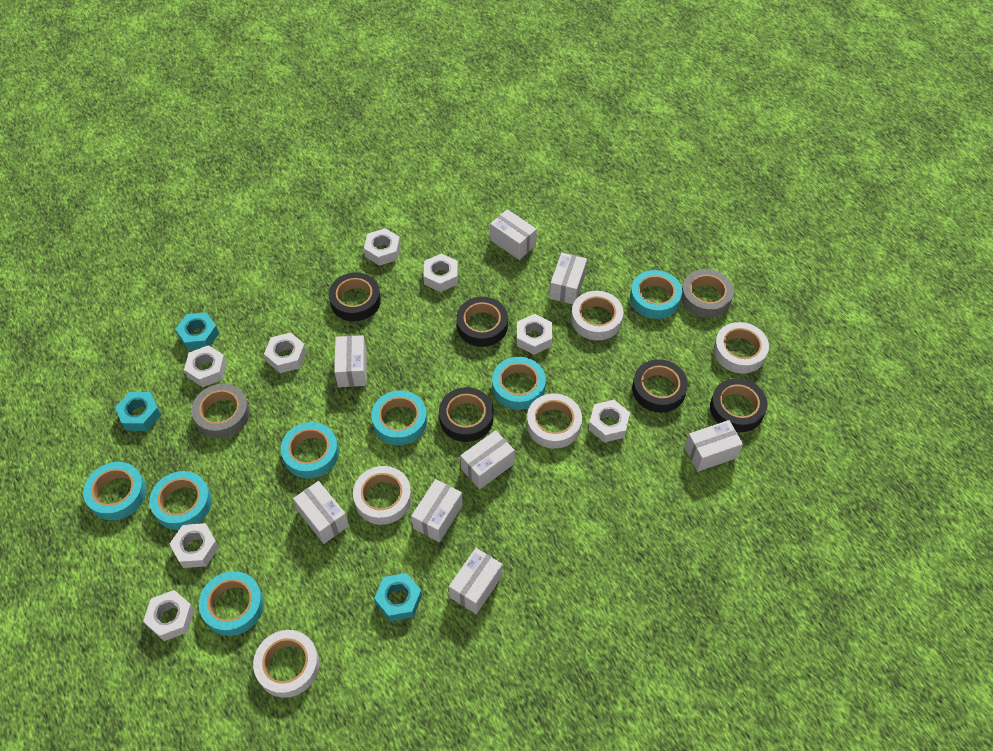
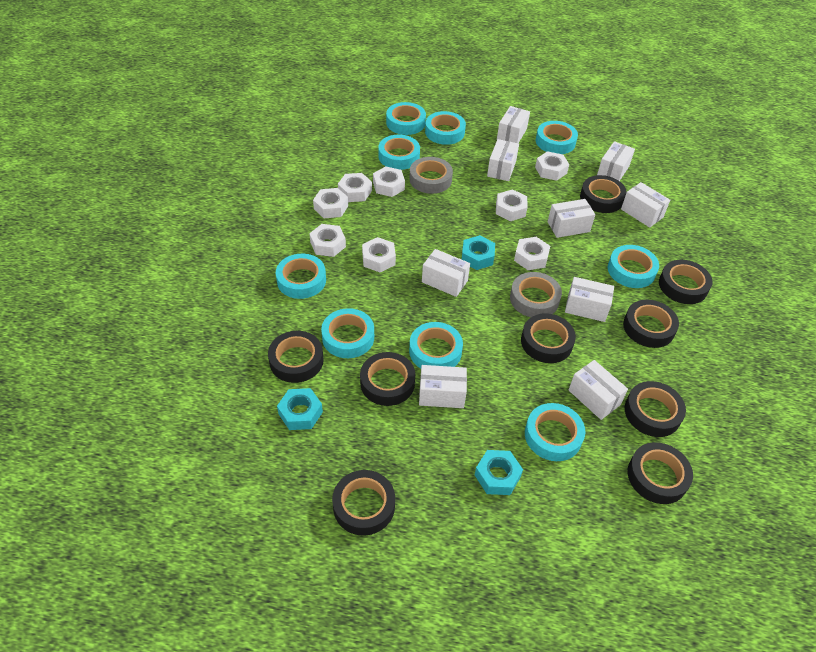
black tape: 5 -> 9
turquoise tape: 7 -> 9
white box: 8 -> 9
white tape: 5 -> 0

